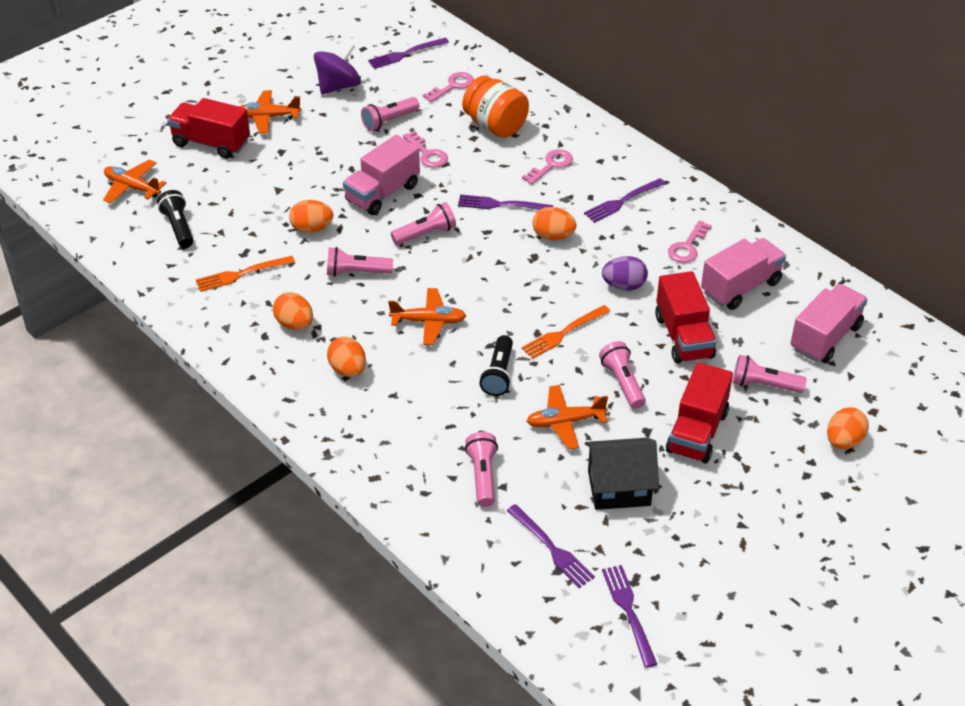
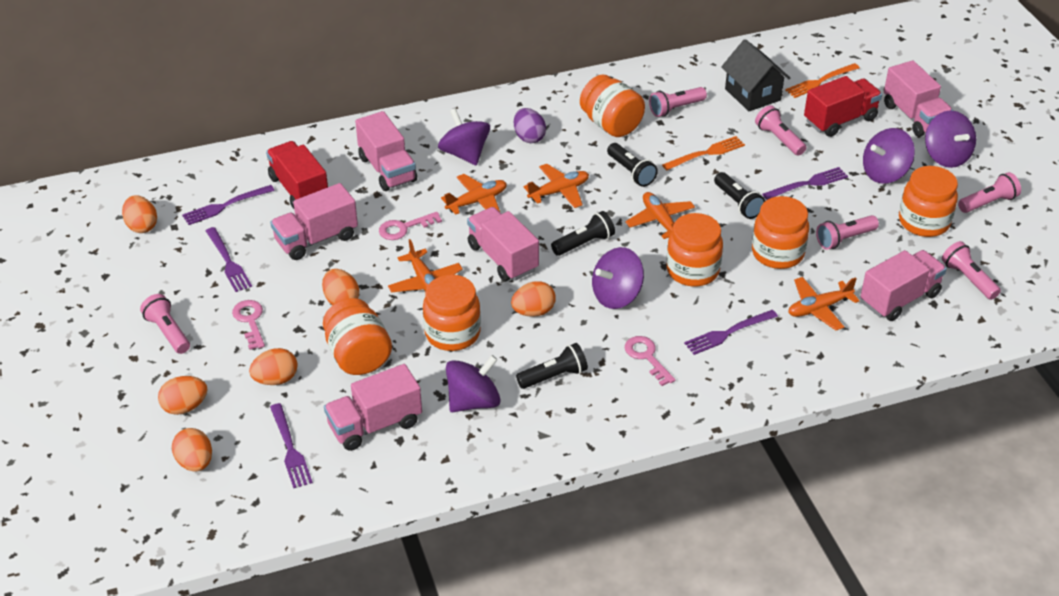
black flashlight: 2 -> 4
orange egg: 5 -> 6
orange jar: 1 -> 6
orange plane: 4 -> 5
pink key: 4 -> 3
pink truck: 3 -> 6
purple spinning top: 1 -> 5
red truck: 3 -> 2

